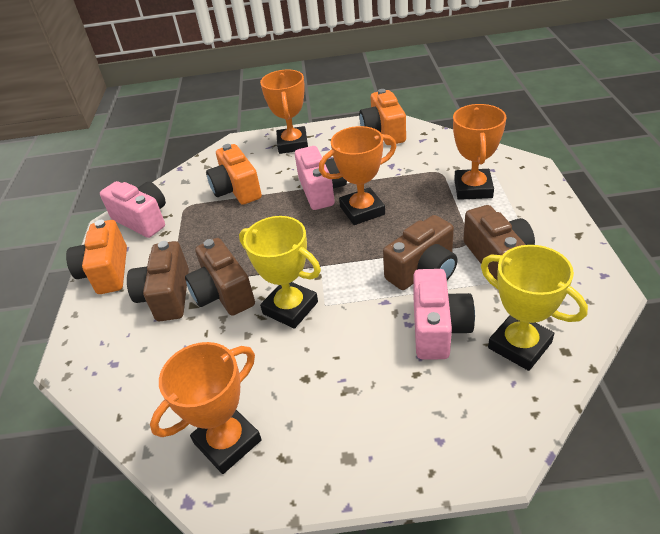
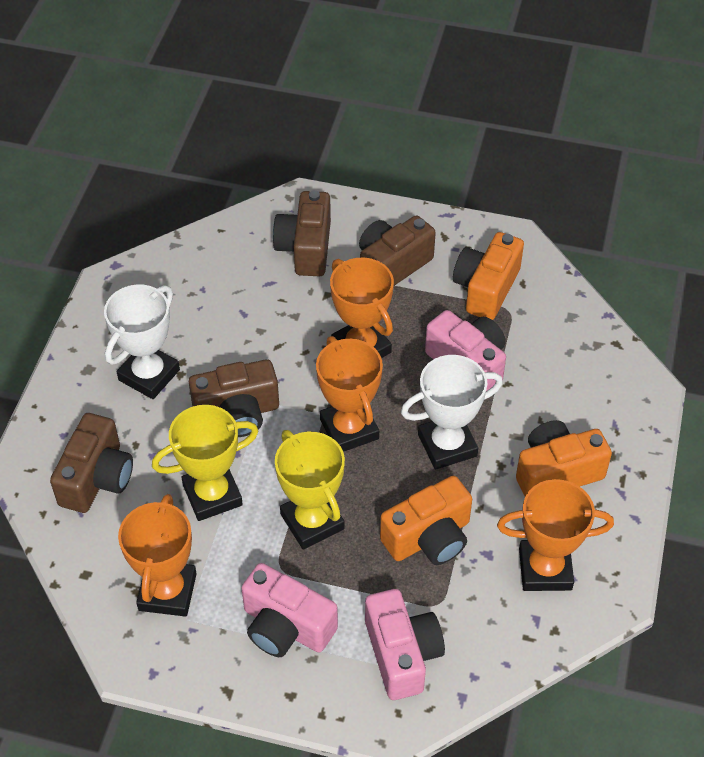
white trophy: 0 -> 2

